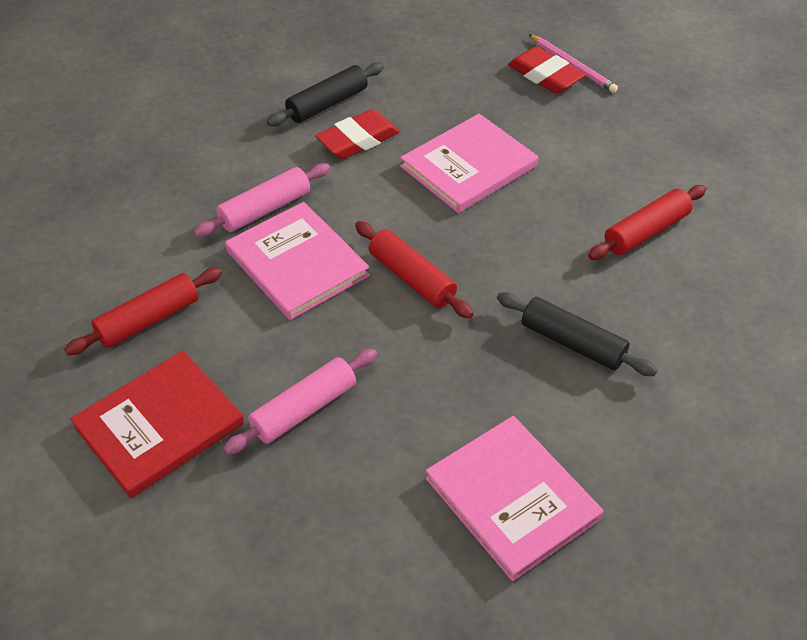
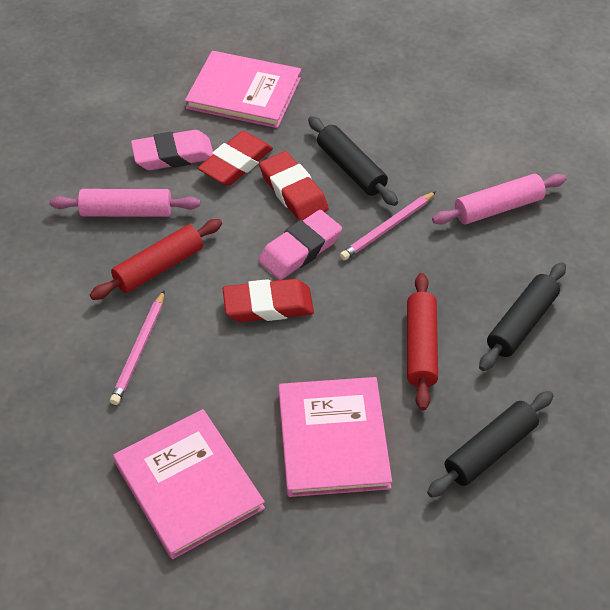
black rolling pin: 2 -> 3
pink eraser: 0 -> 2
pink pencil: 1 -> 2
red book: 1 -> 0
red eraser: 2 -> 3
red rolling pin: 3 -> 2

